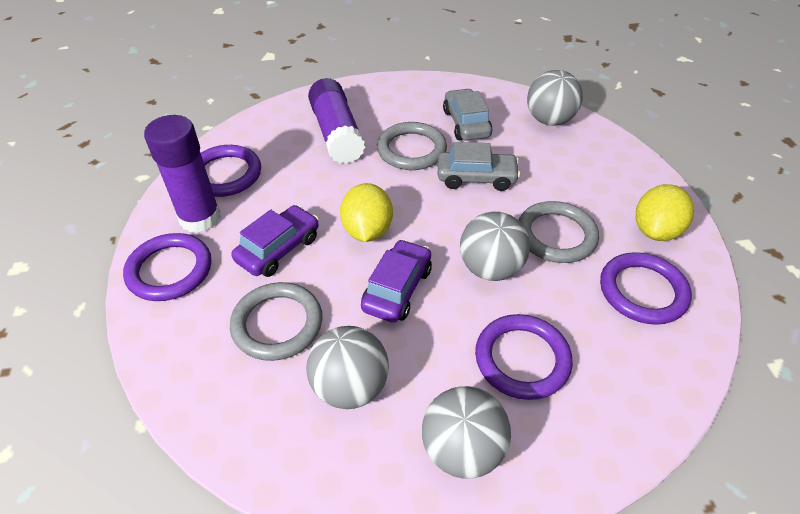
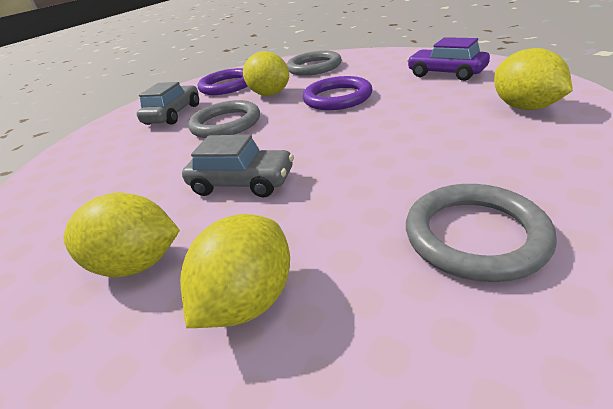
grey ball: 4 -> 0
purple car: 2 -> 1
purple glue stick: 2 -> 0
purple ring: 4 -> 2
yellow lemon: 2 -> 4

